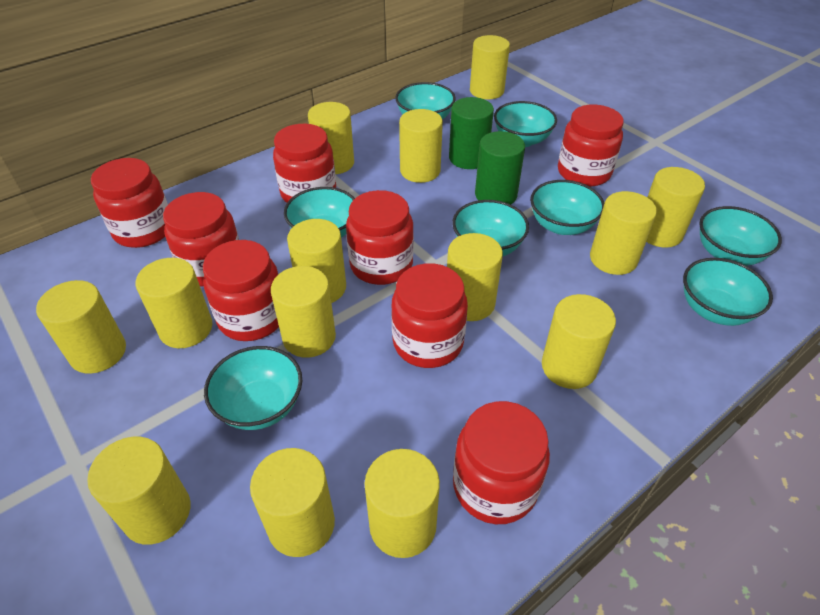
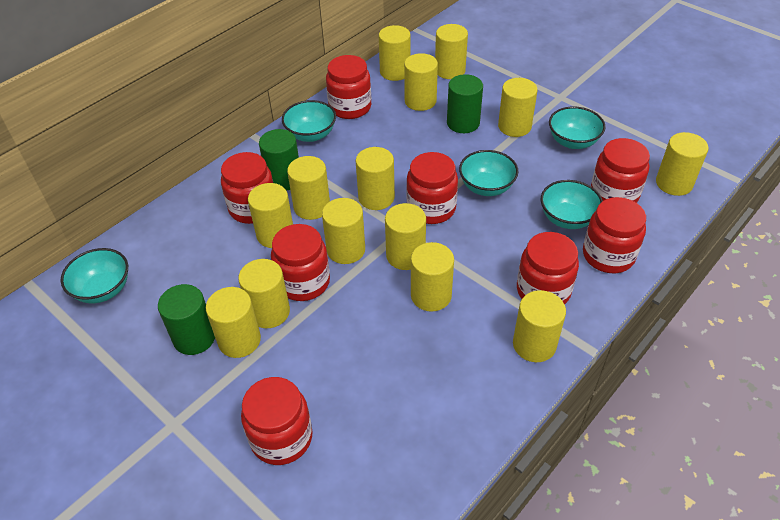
green cylinder: 2 -> 3
turquoise bowl: 8 -> 5

